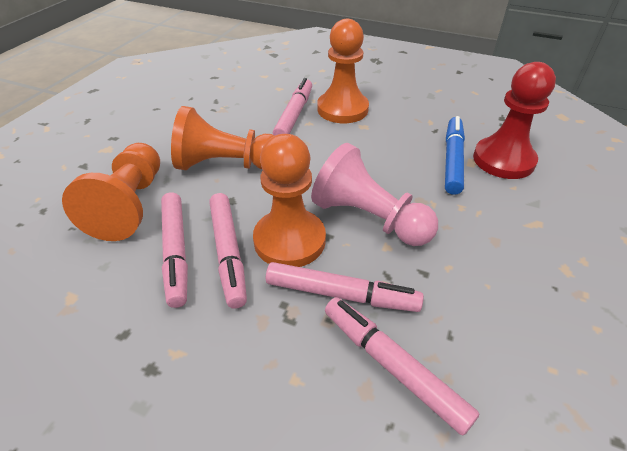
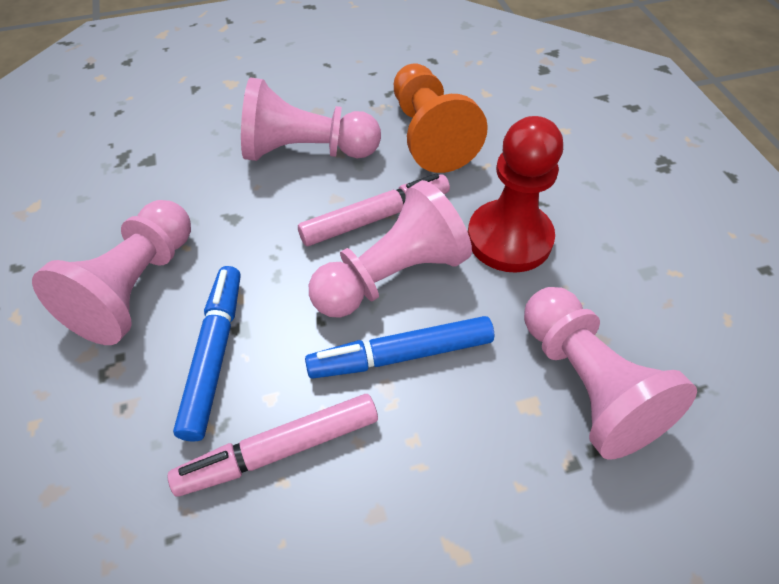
blue marker: 1 -> 2
orange pawn: 4 -> 1
pink marker: 5 -> 2
pink pawn: 1 -> 4

